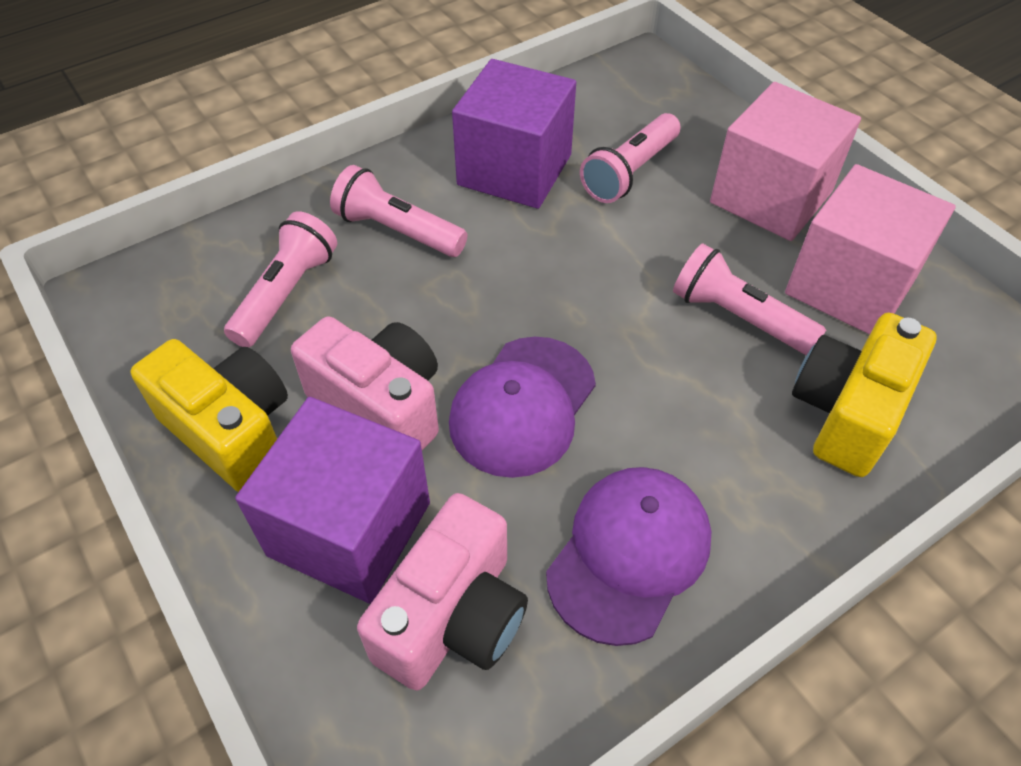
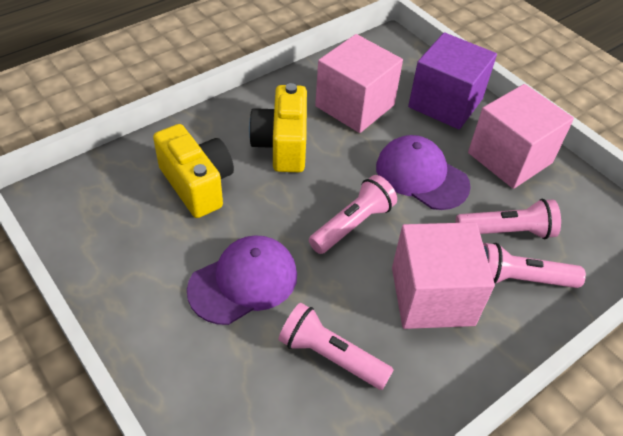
pink camera: 2 -> 0
pink cube: 2 -> 3
purple cube: 2 -> 1

